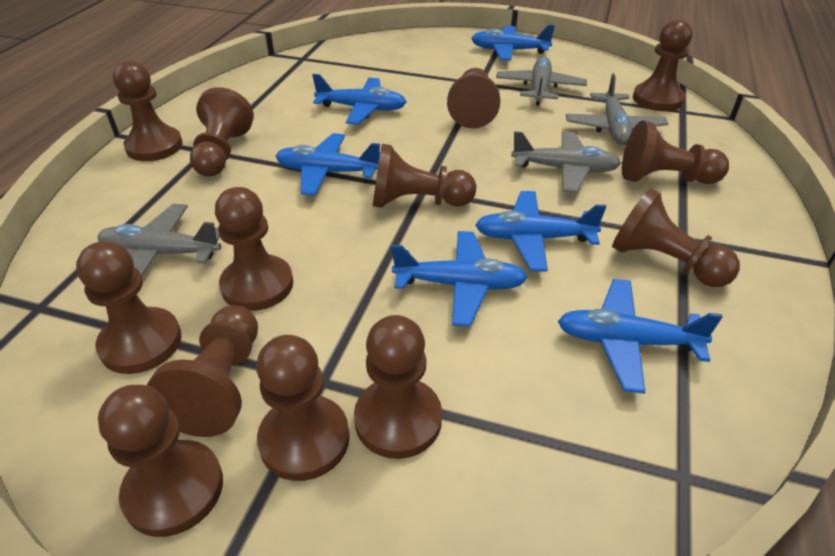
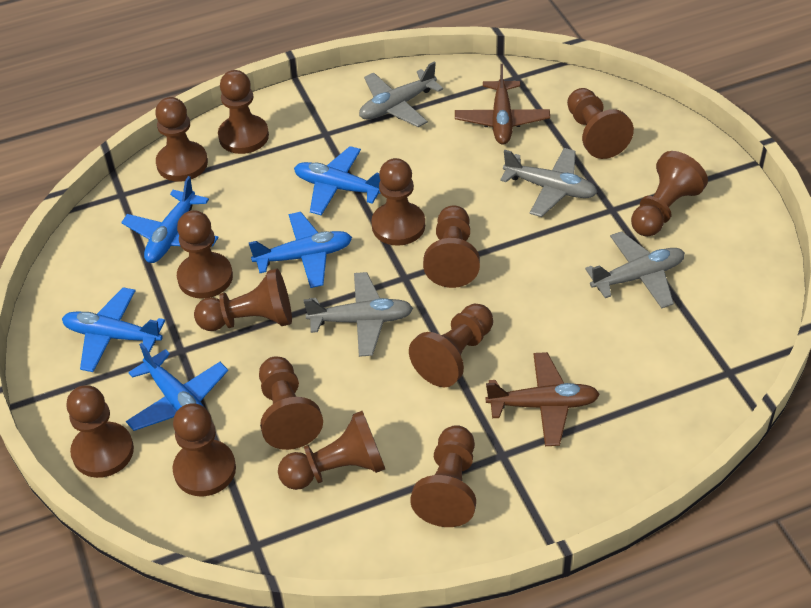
blue plane: 6 -> 5
brown pawn: 13 -> 14
brown plane: 0 -> 2

